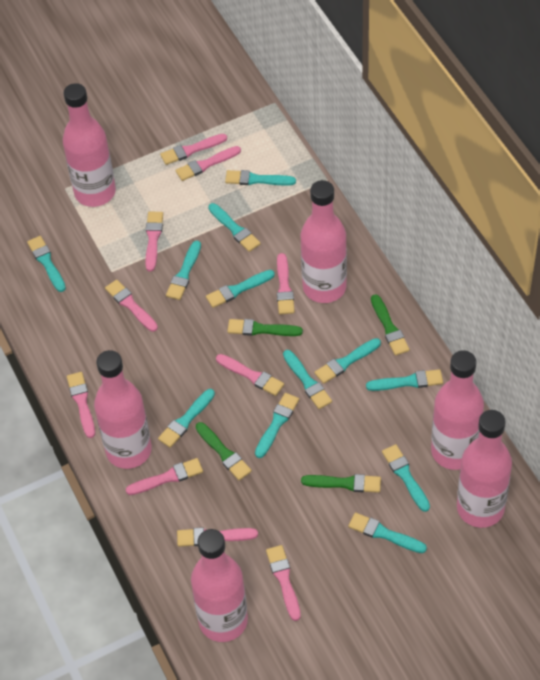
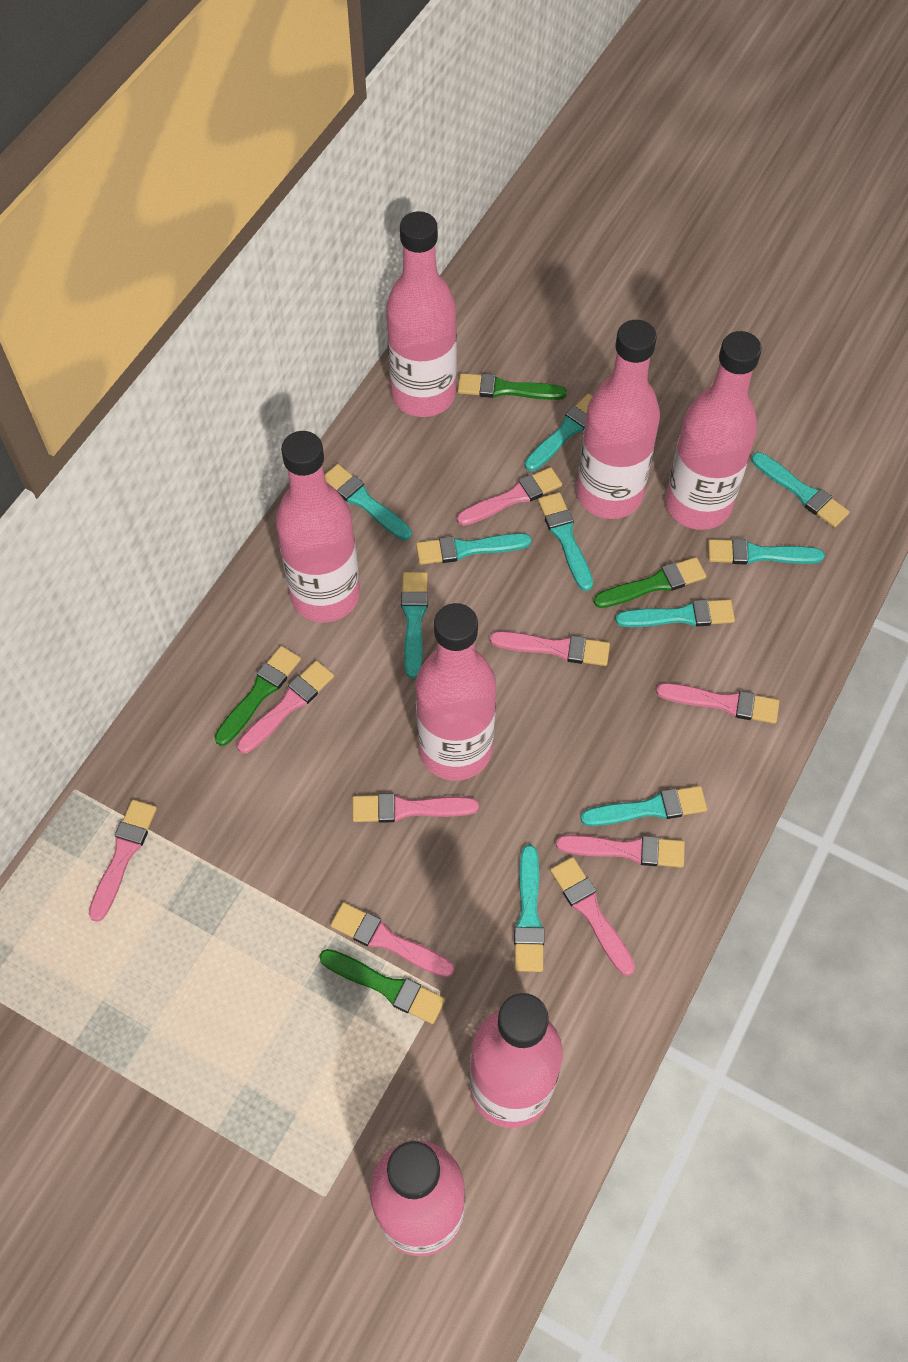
pink bottle: 6 -> 7
pink brush: 10 -> 9
turquoise brush: 12 -> 10

